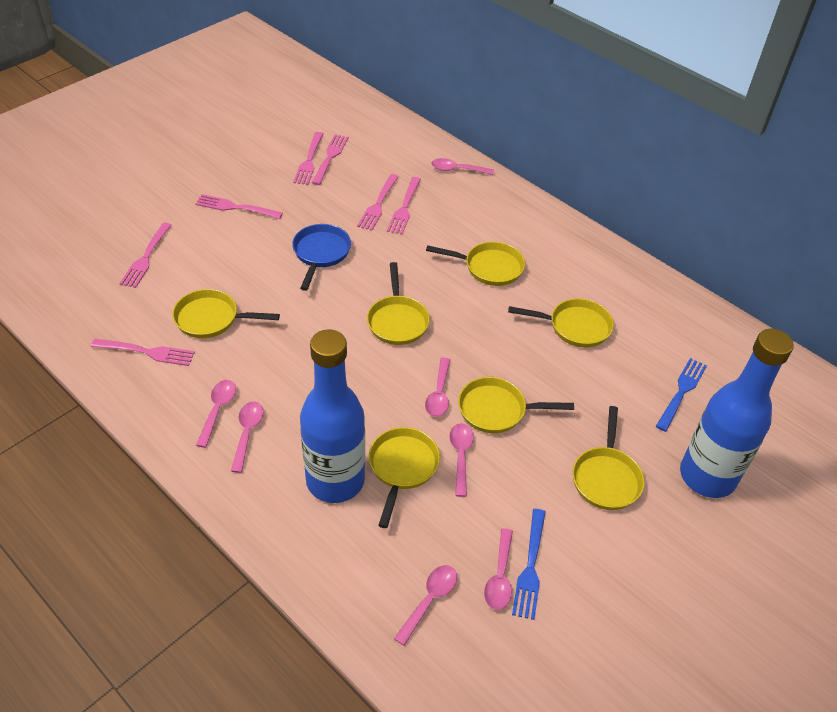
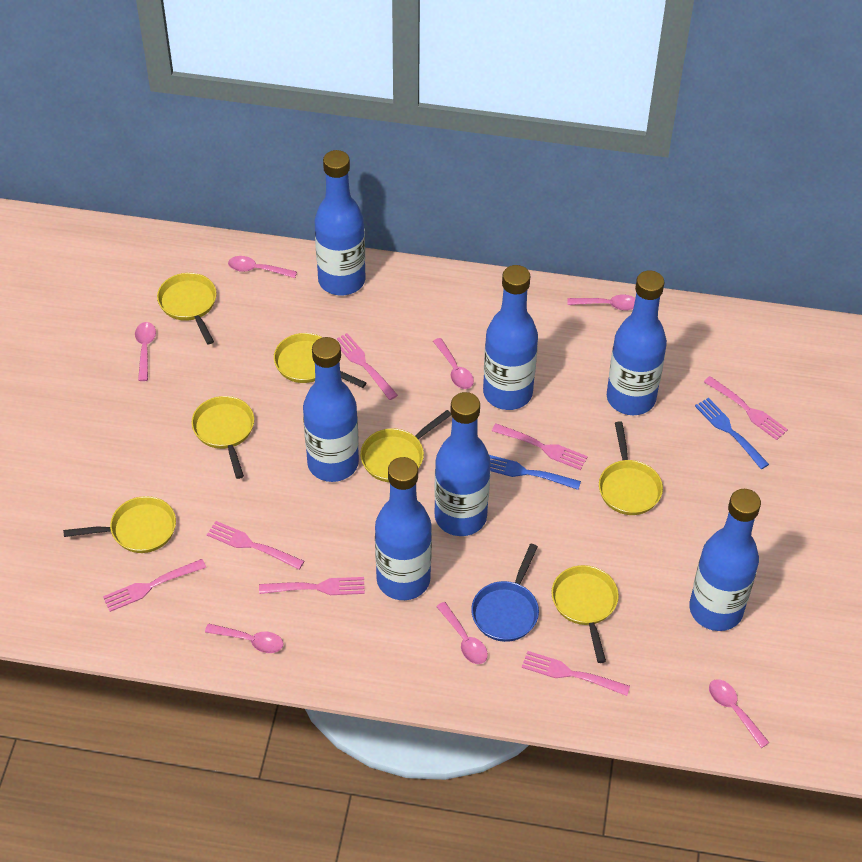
blue bottle: 2 -> 7

